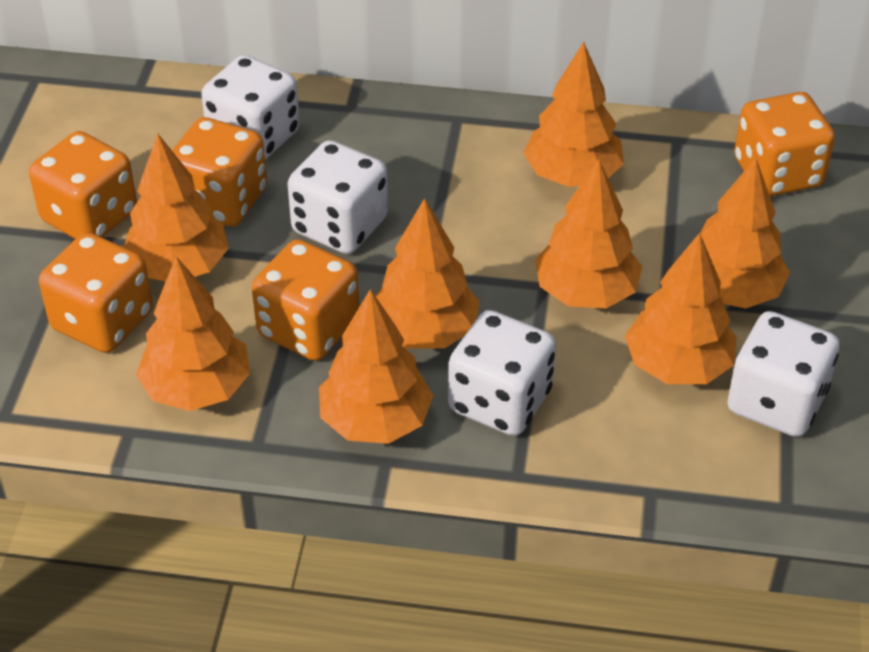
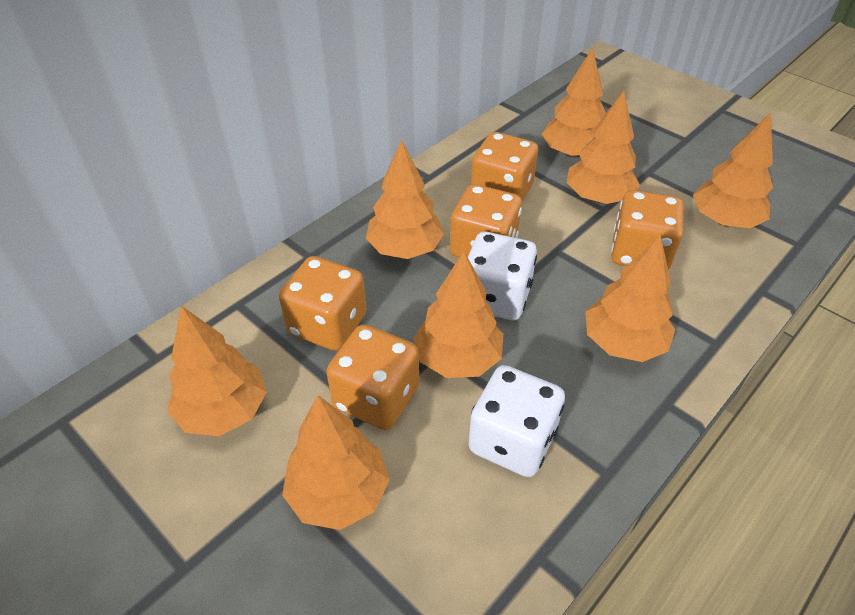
white dice: 4 -> 2

